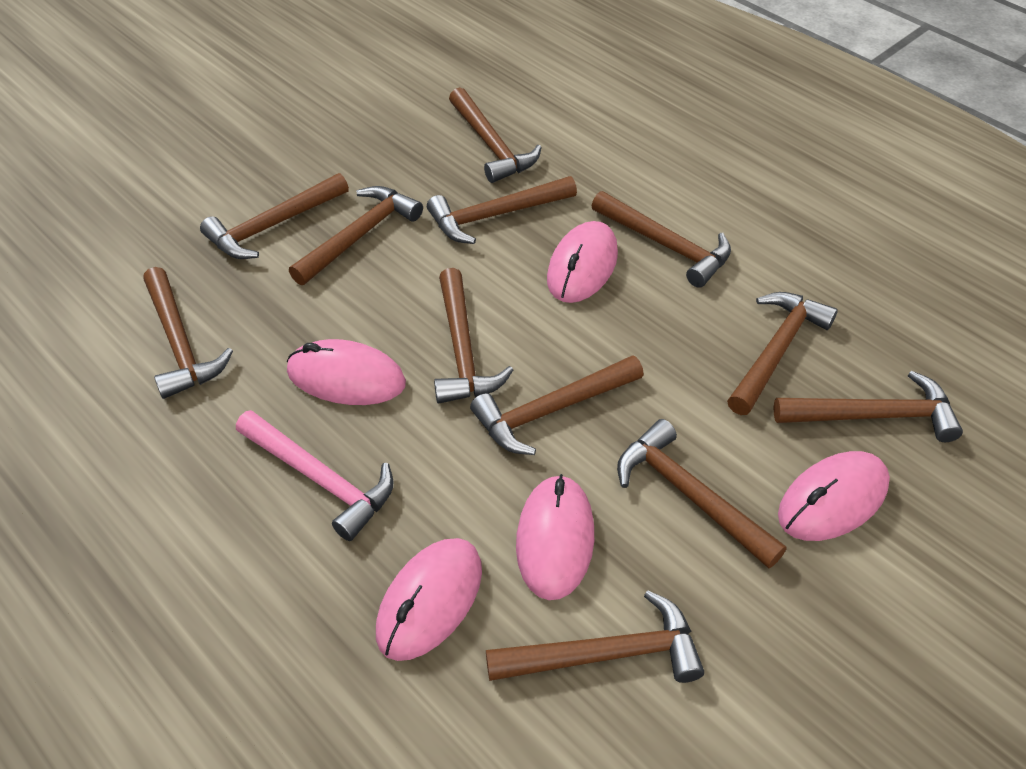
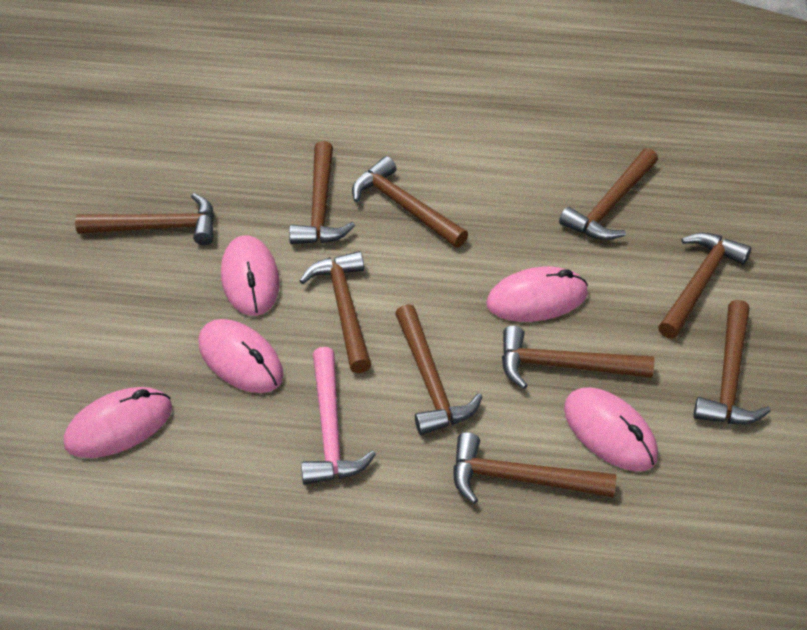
brown hammer: 12 -> 10

